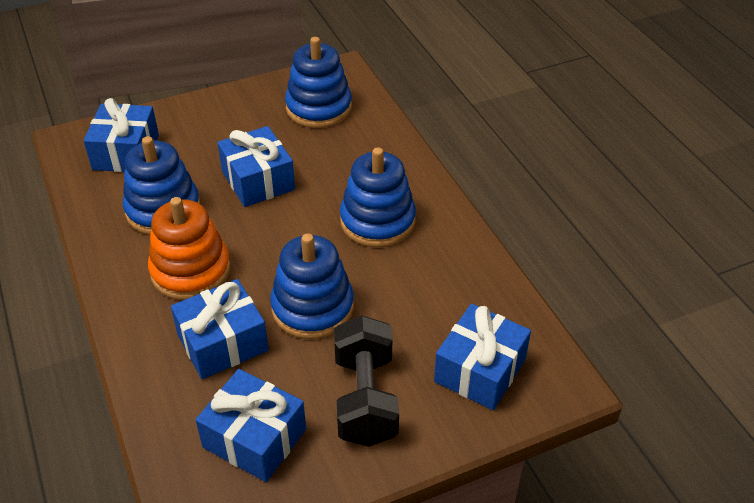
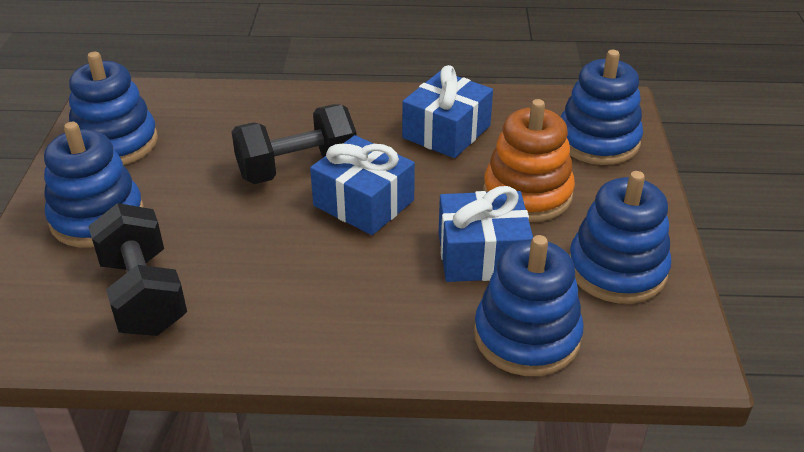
black dumbbell: 1 -> 2
blue gift: 5 -> 3
blue stacking toy: 4 -> 5

